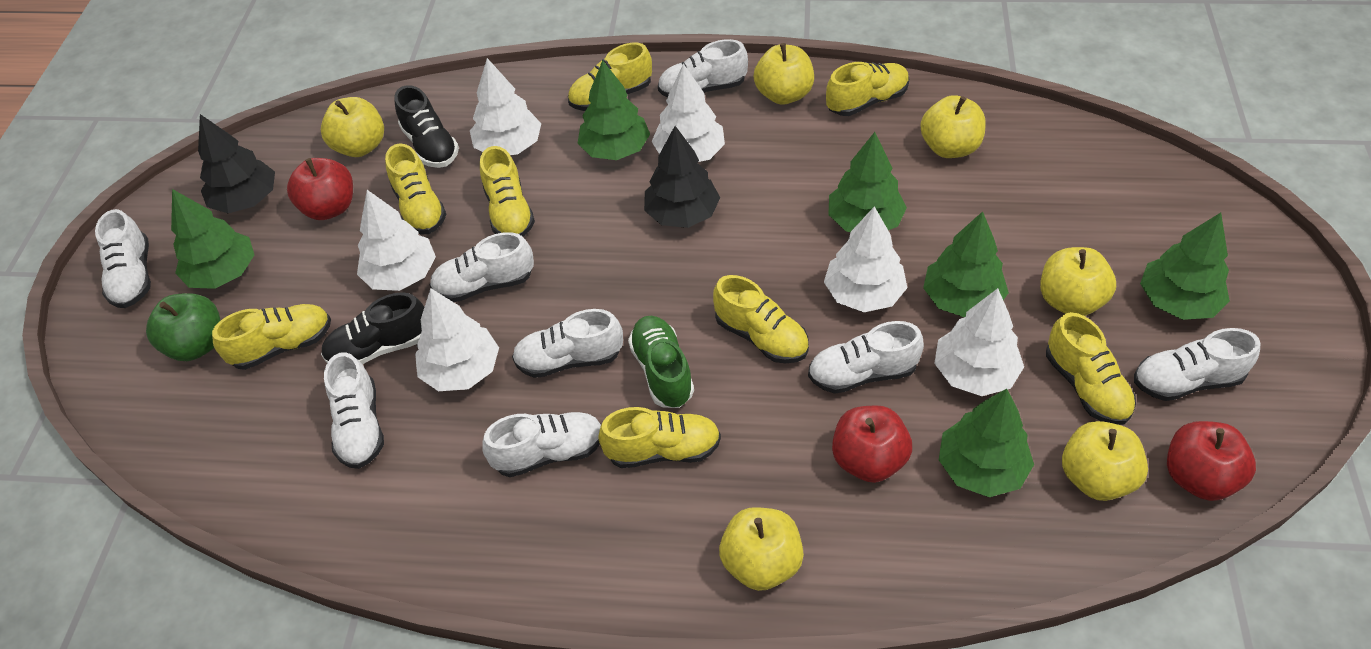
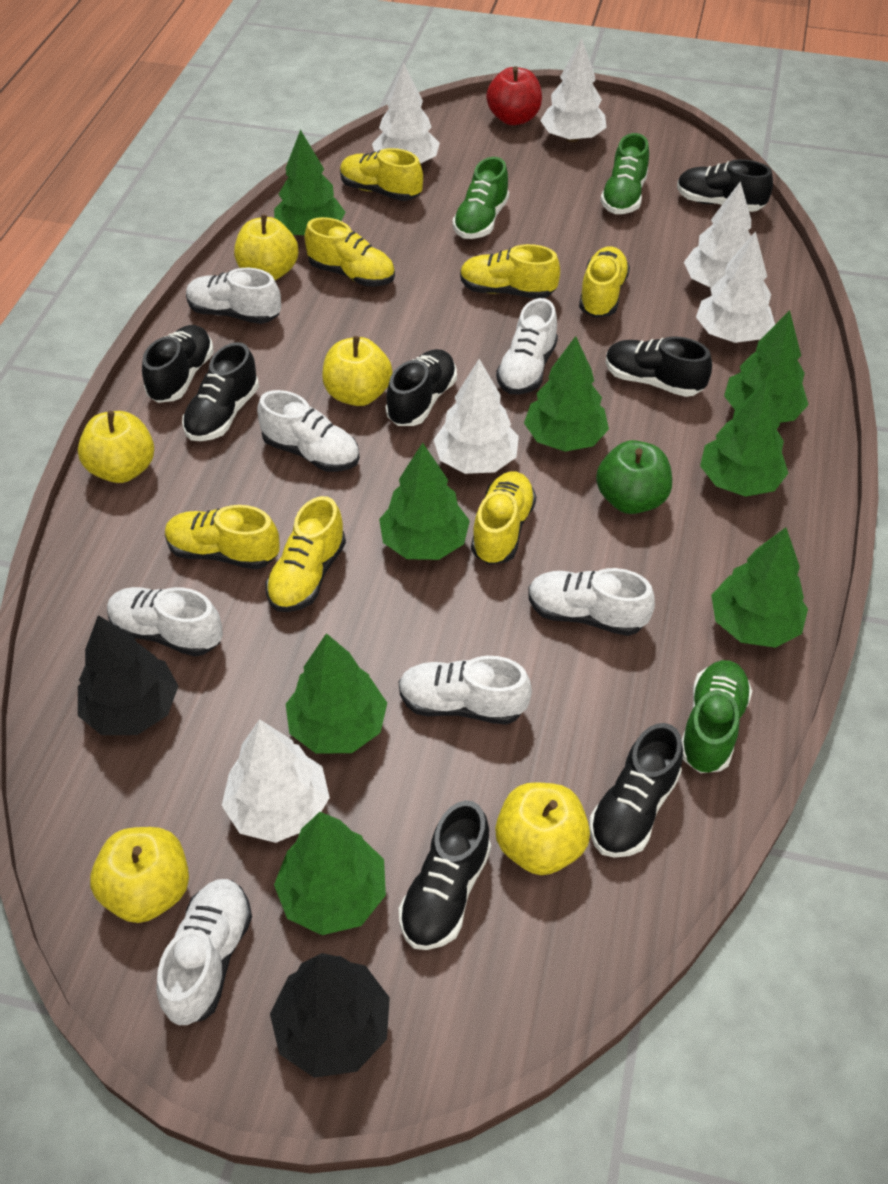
black shoe: 2 -> 7
green shoe: 1 -> 3
green tree: 6 -> 8
red apple: 3 -> 1
white shoe: 8 -> 7
yellow apple: 6 -> 5
yellow shoe: 8 -> 7

